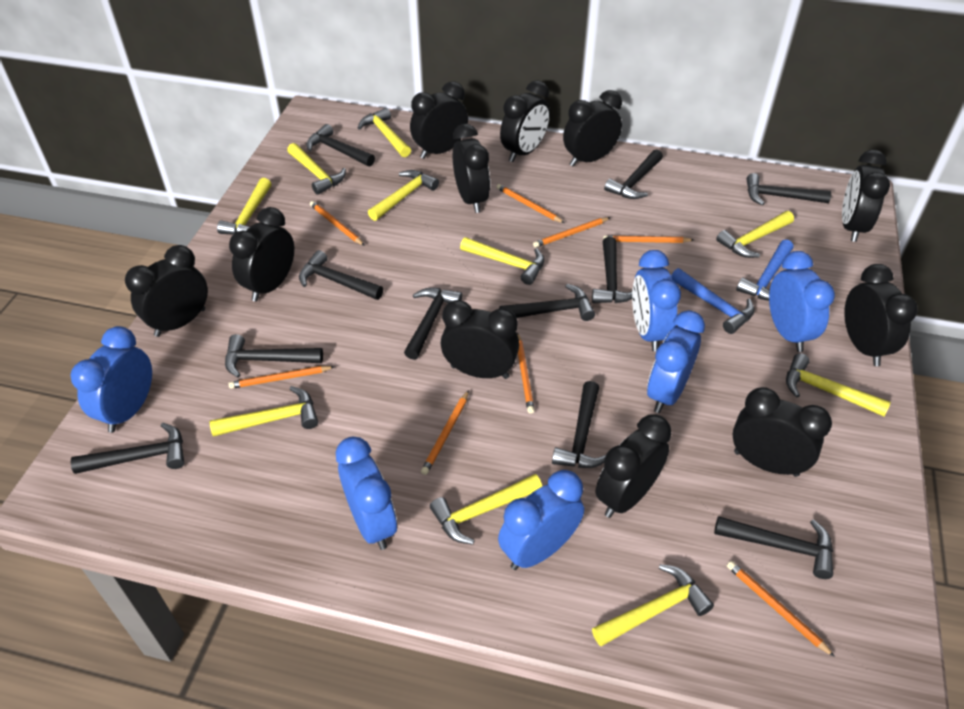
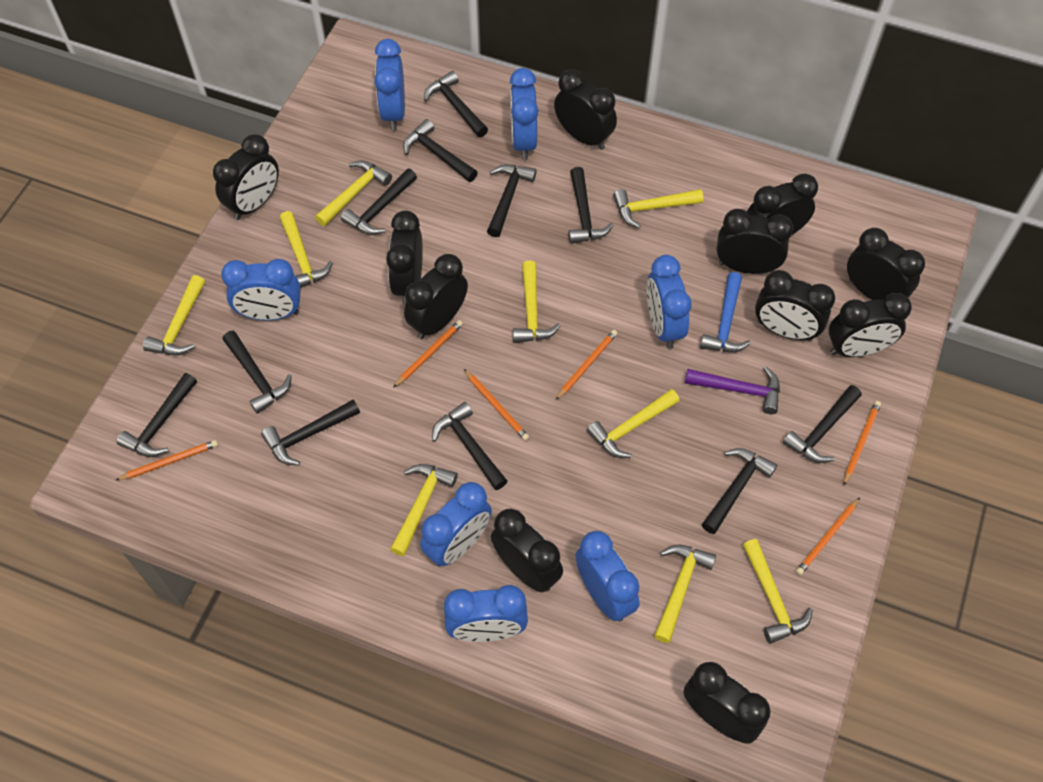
blue clock: 6 -> 7
blue hammer: 2 -> 1
orange pencil: 8 -> 6
purple hammer: 0 -> 1
yellow hammer: 10 -> 9

